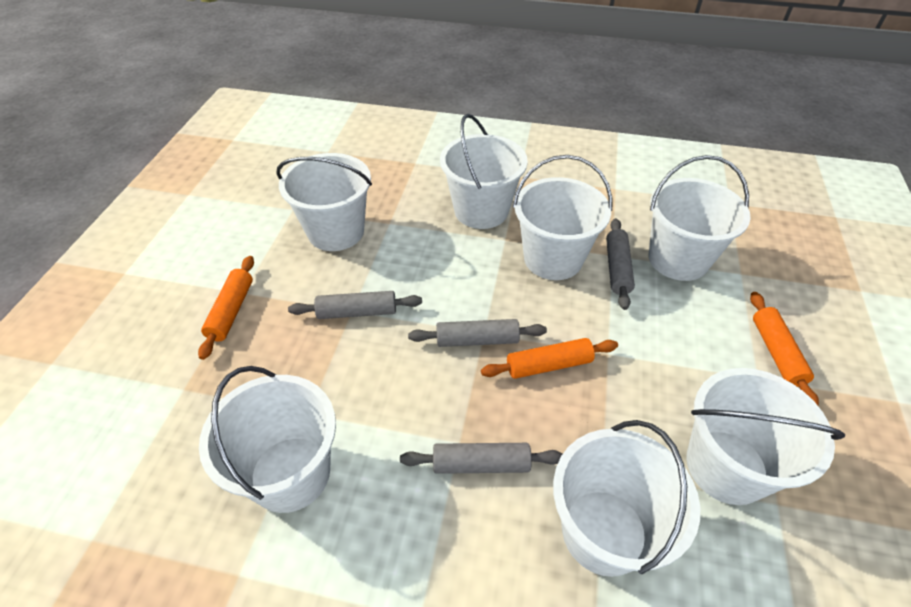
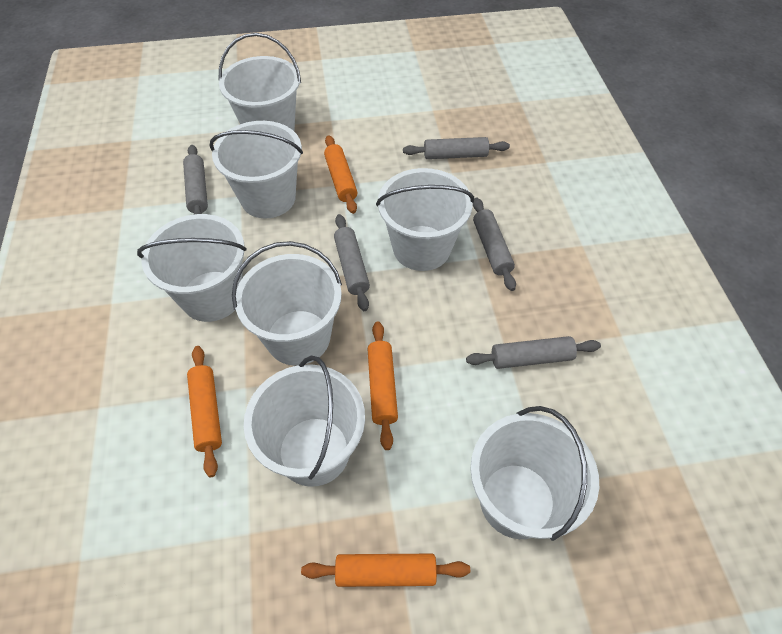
grey rolling pin: 4 -> 5
orange rolling pin: 3 -> 4

